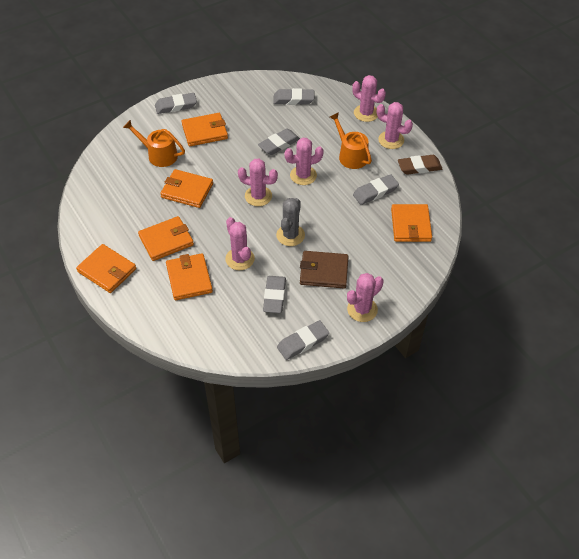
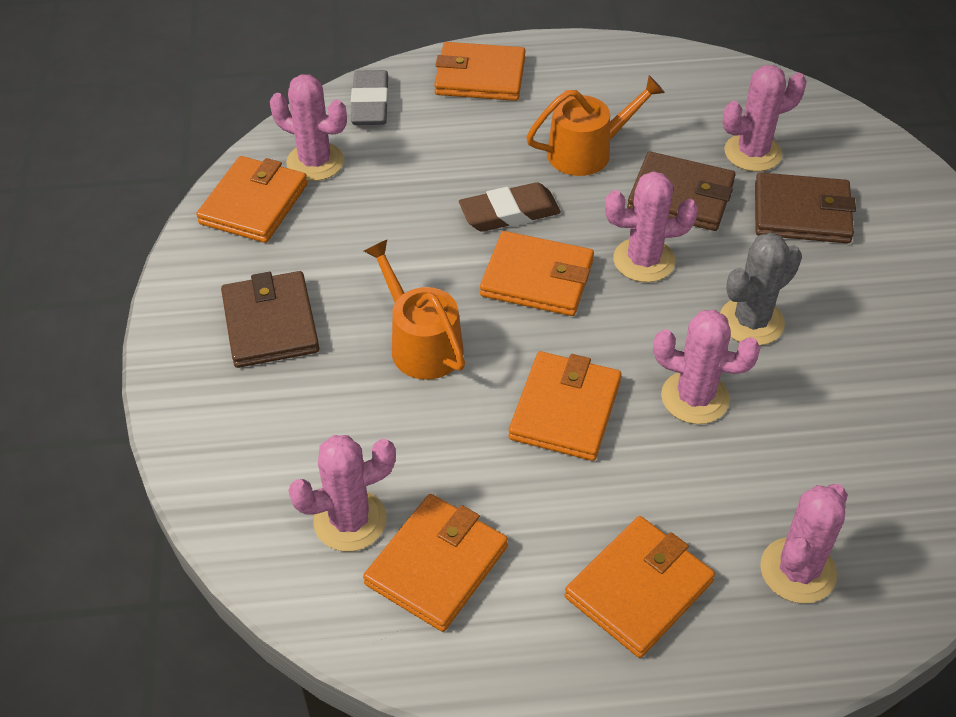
brown wallet: 1 -> 3
grey eraser: 6 -> 1

